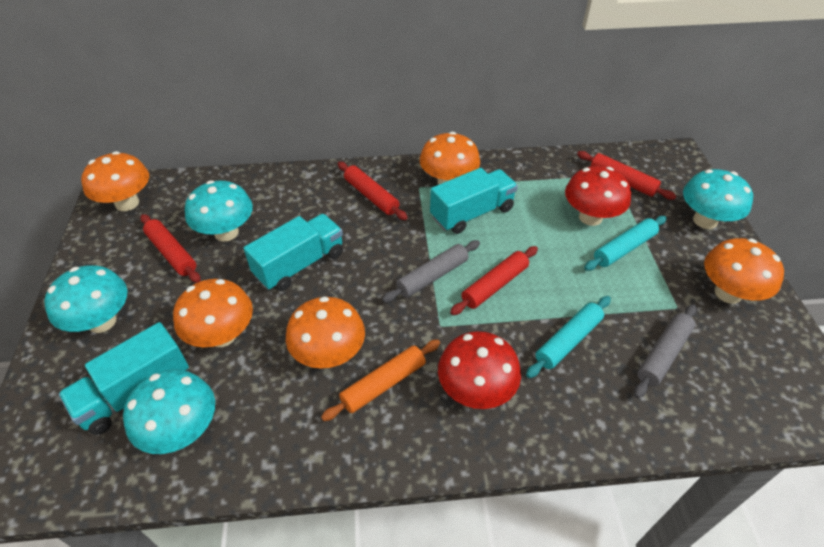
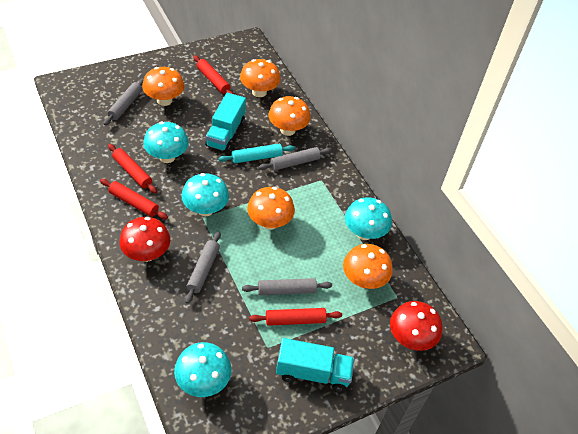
grey rolling pin: 2 -> 4
orange rolling pin: 1 -> 0
turquoise rolling pin: 2 -> 1
turquoise truck: 3 -> 2

